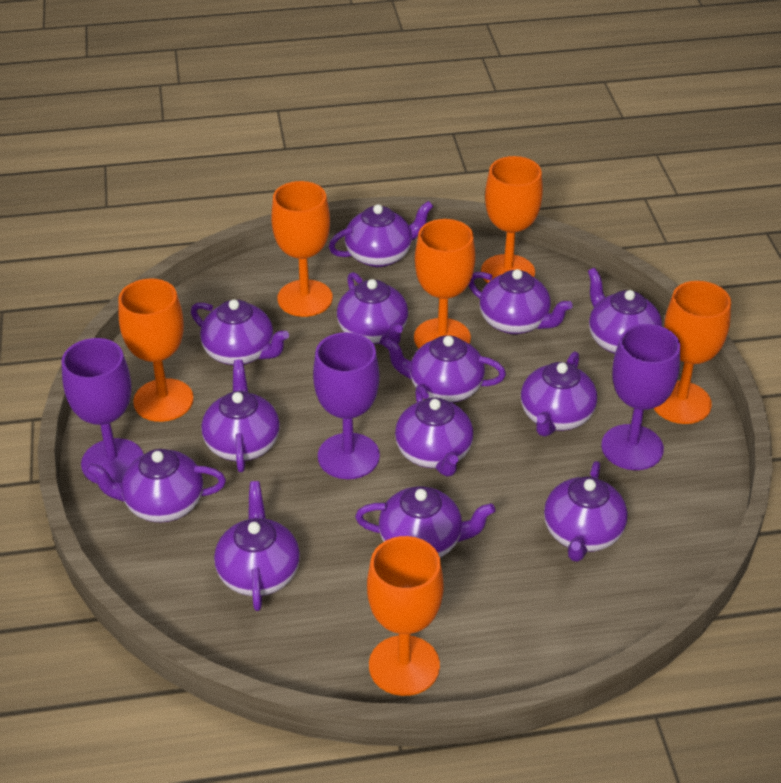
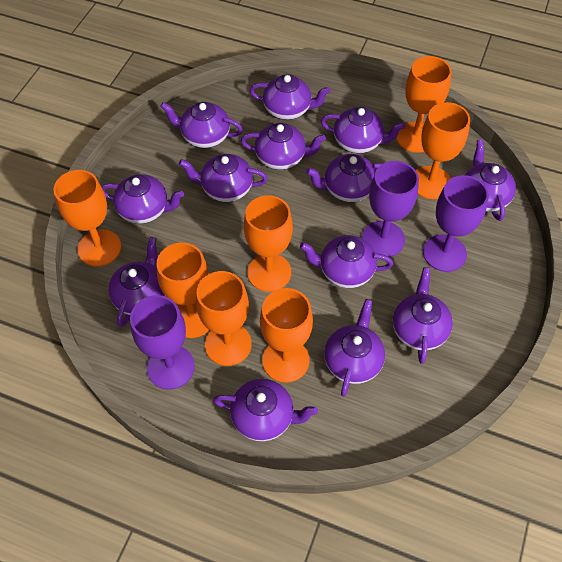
orange goblet: 6 -> 7

